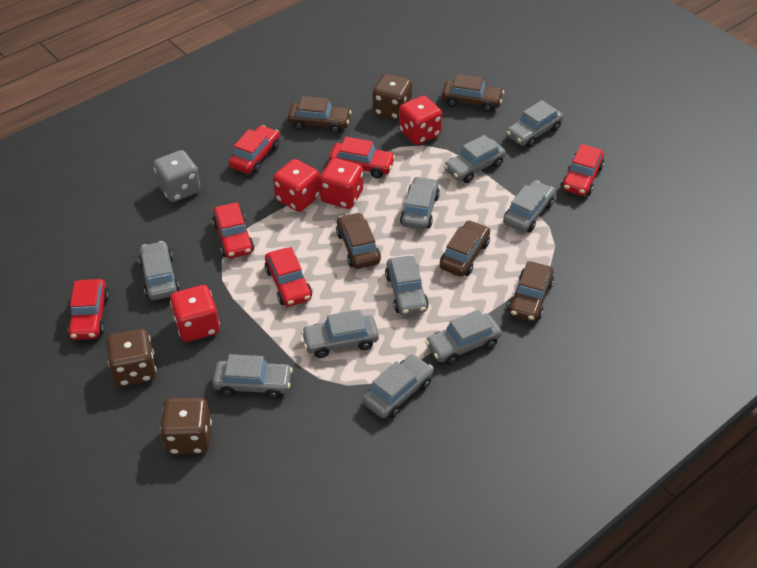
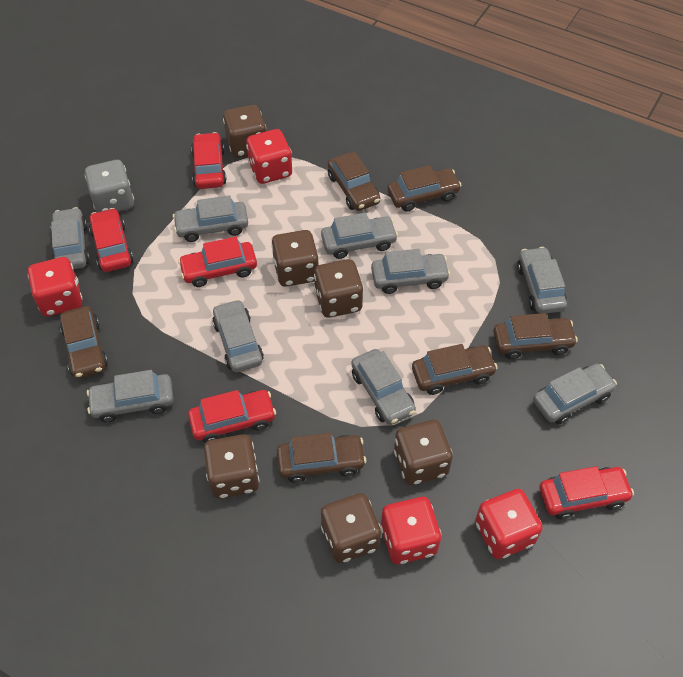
brown car: 5 -> 6
brown dice: 3 -> 6
grey car: 10 -> 9
red car: 6 -> 5

